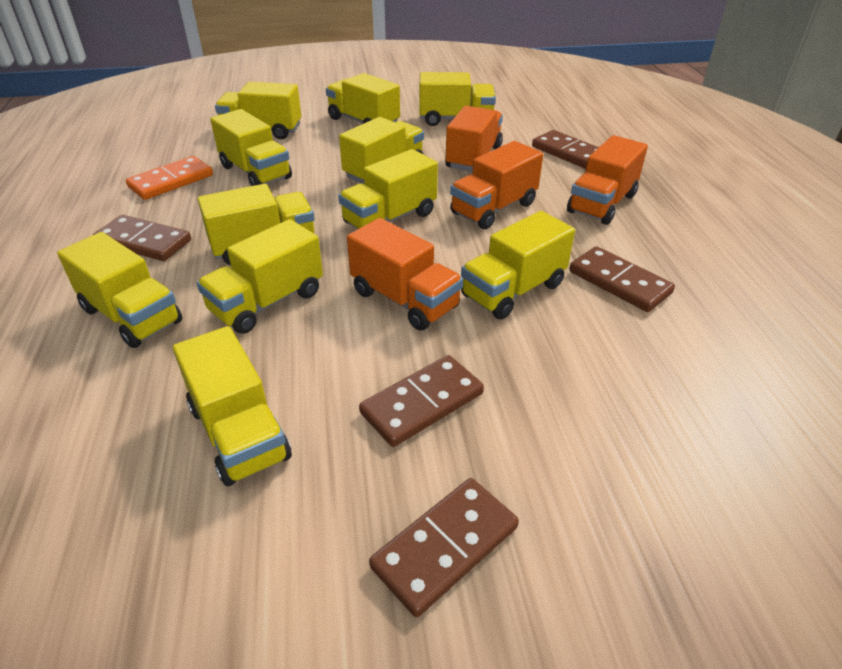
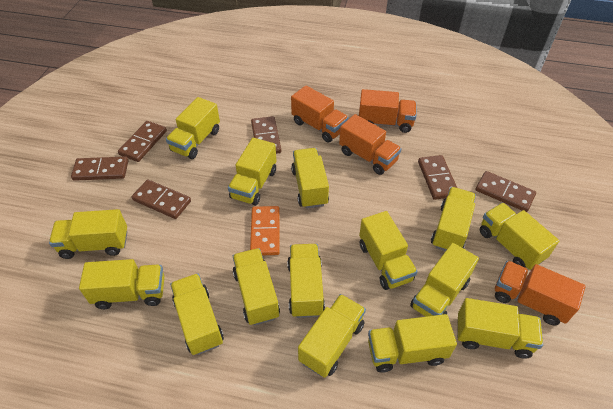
brown domino: 5 -> 6
yellow truck: 11 -> 15

